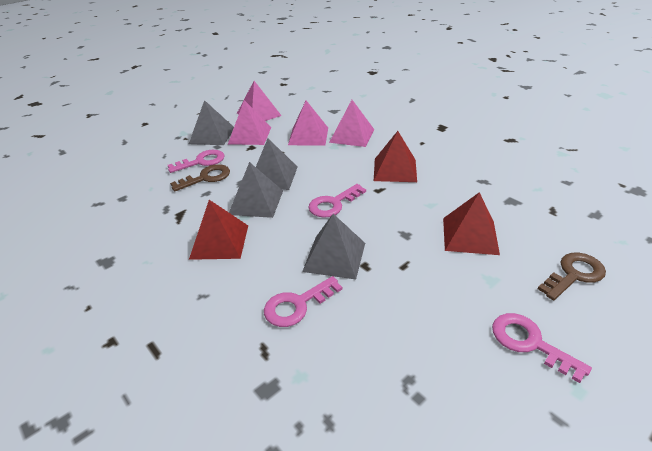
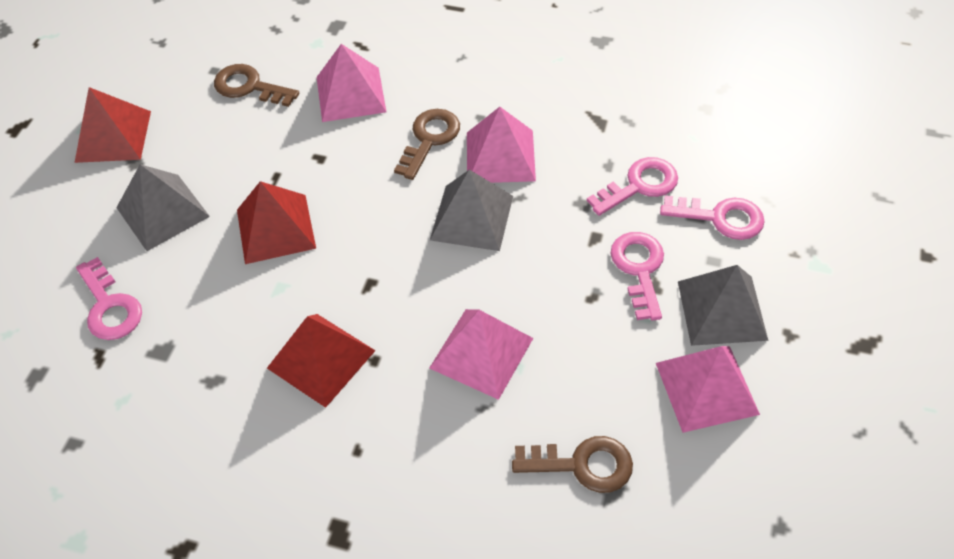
brown key: 2 -> 3
grey pyramid: 4 -> 3

